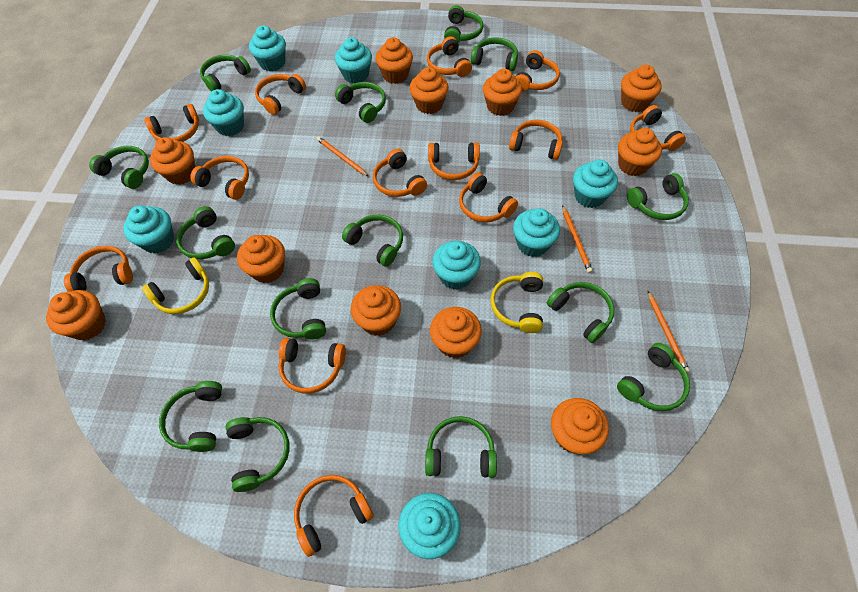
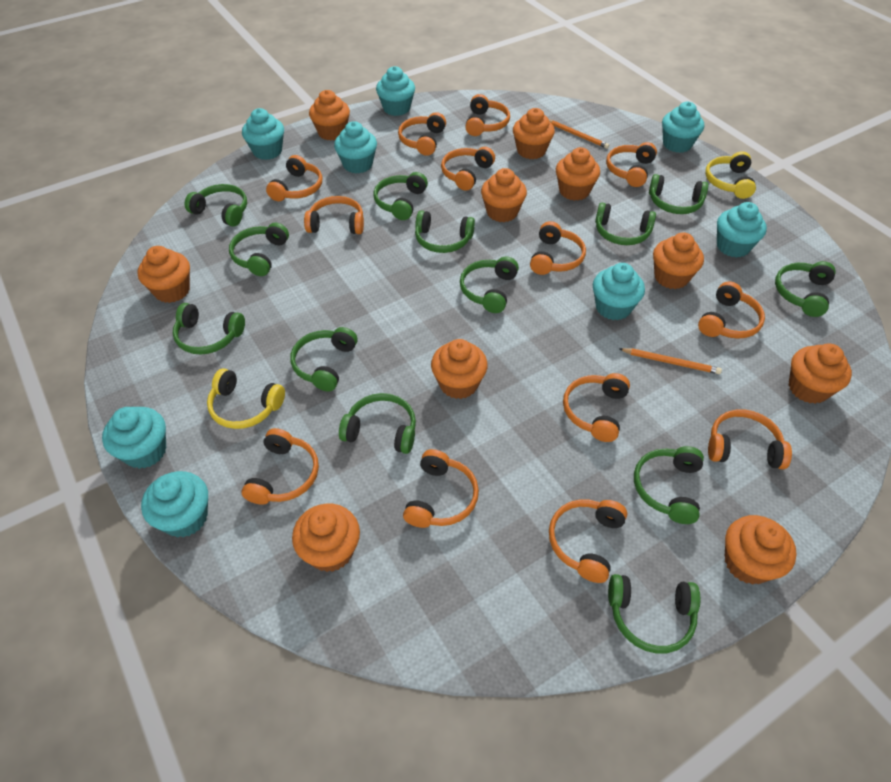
green headphones: 14 -> 13
orange cupcake: 11 -> 10
orange pencil: 3 -> 2

